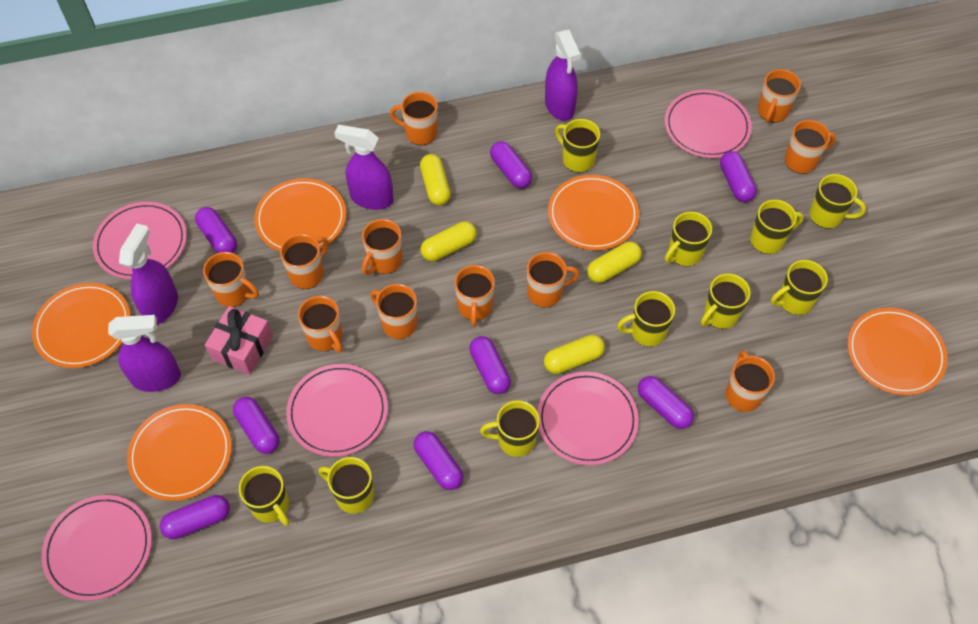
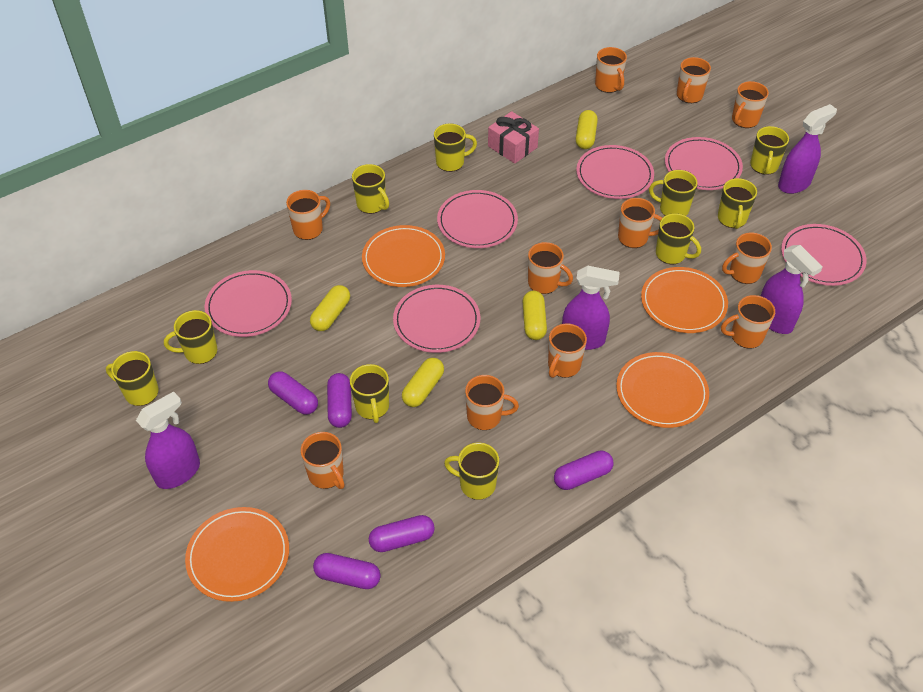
orange plate: 5 -> 4
pink plate: 5 -> 6
purple capsule: 8 -> 5

